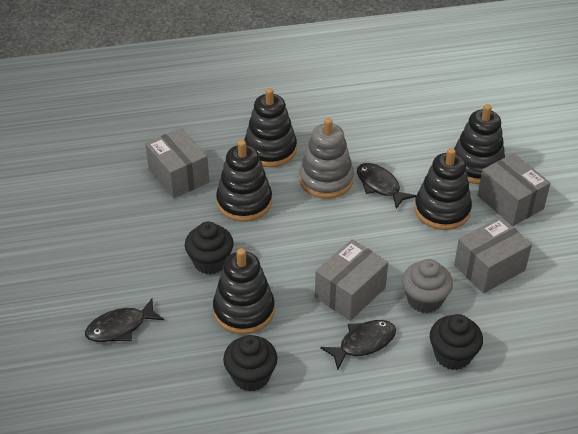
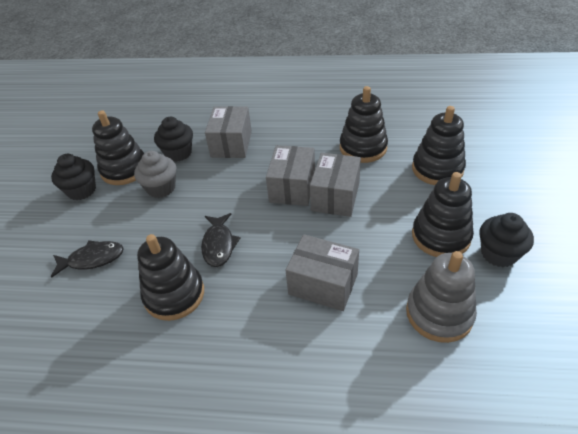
black fish: 3 -> 2

